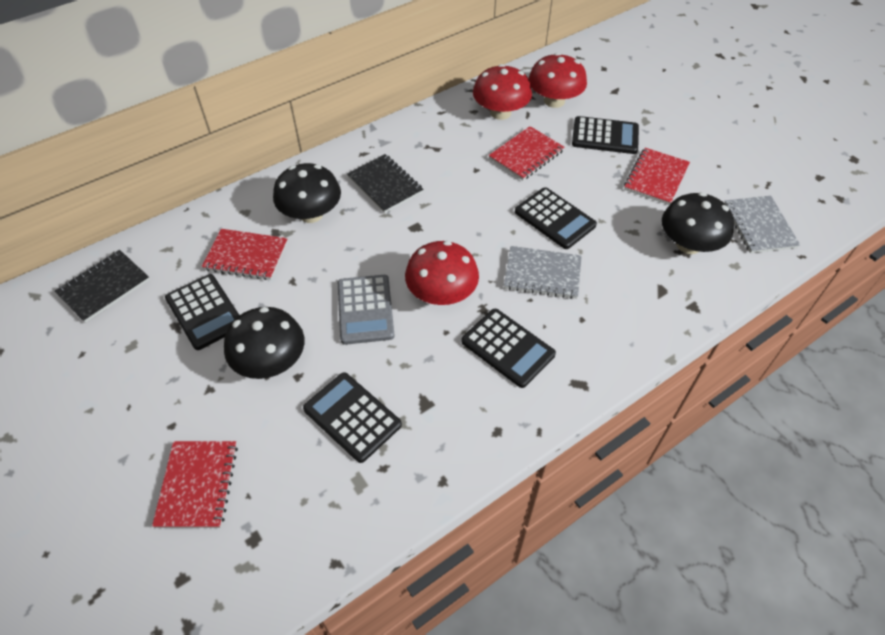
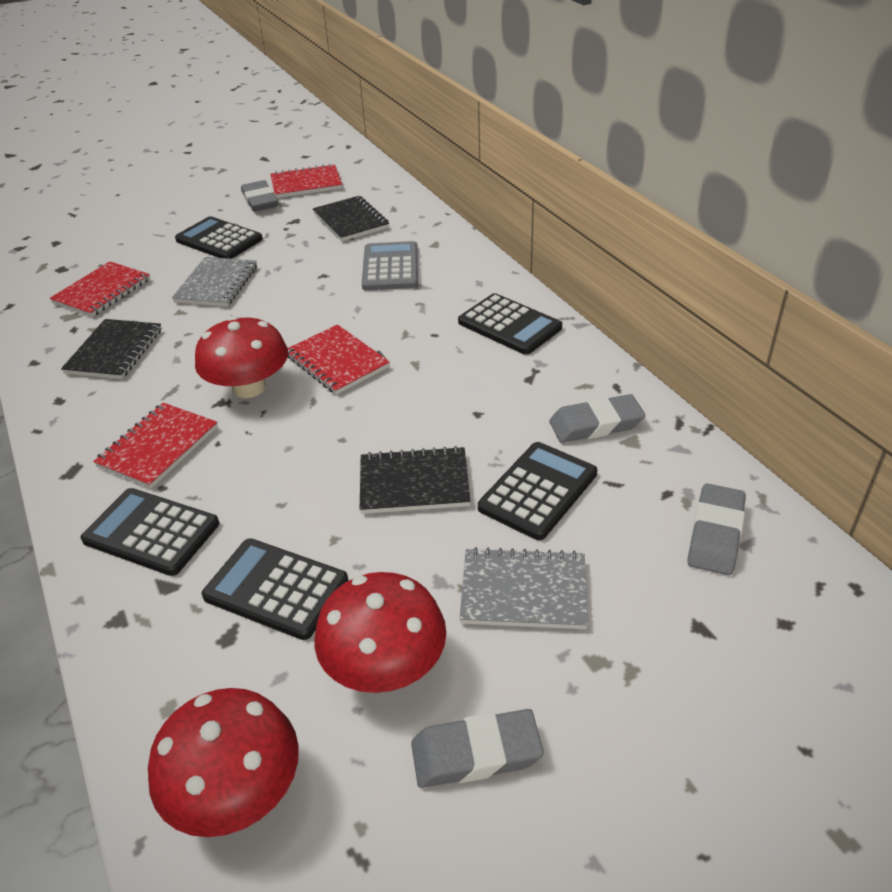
black mushroom: 3 -> 0
black notebook: 2 -> 3
grey eraser: 0 -> 4

